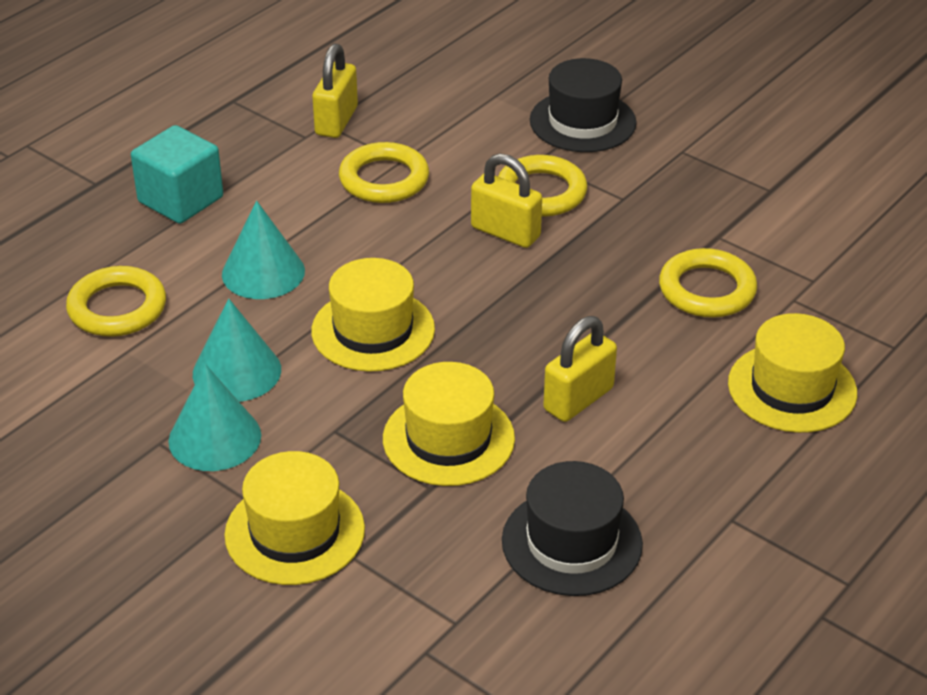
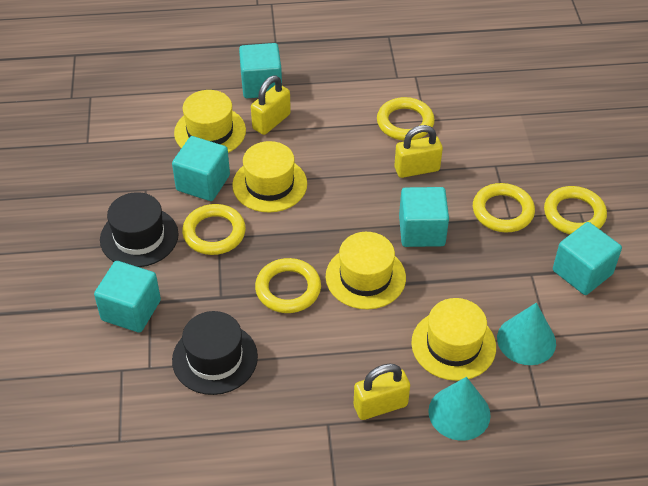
turquoise cone: 3 -> 2
turquoise cube: 1 -> 5
yellow ring: 4 -> 5

